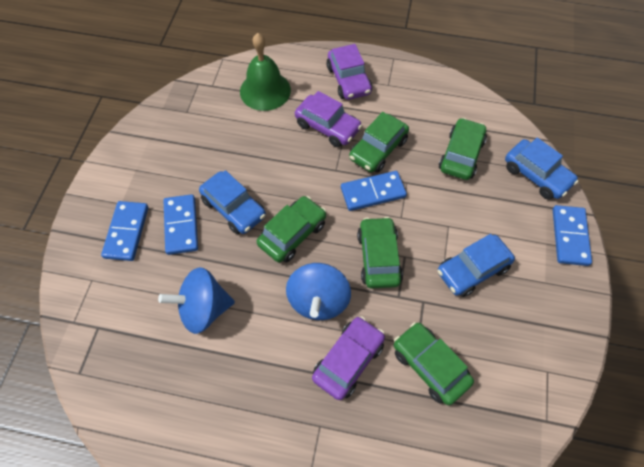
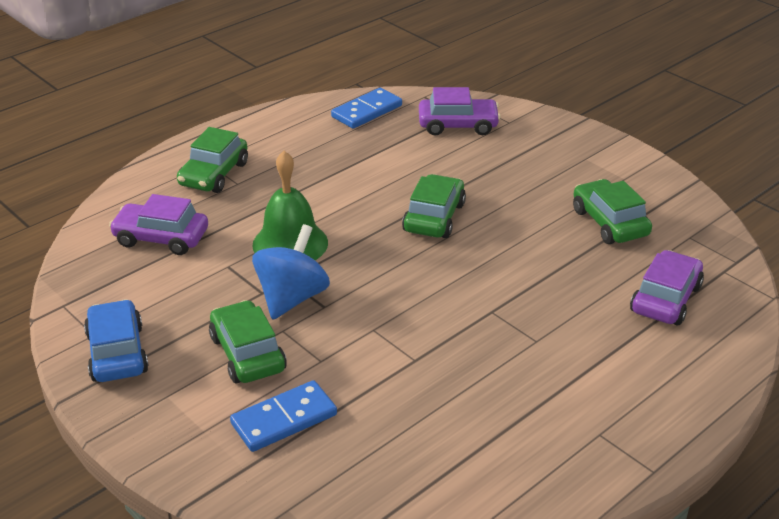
blue car: 3 -> 1
blue domino: 4 -> 2
blue spinning top: 2 -> 1
green car: 5 -> 4

